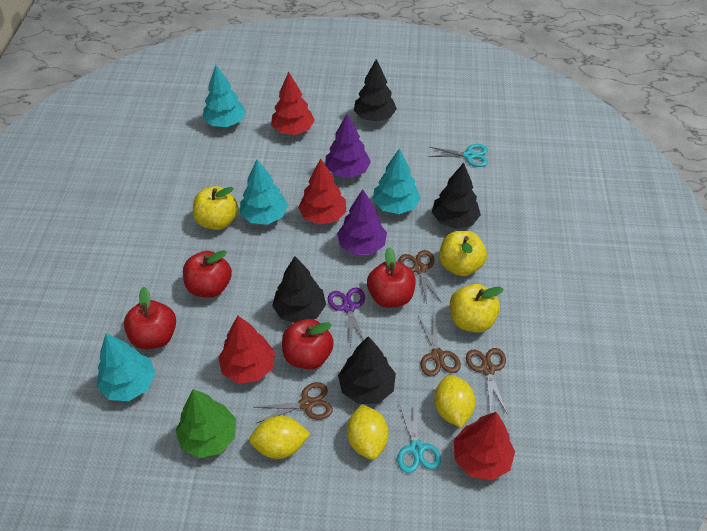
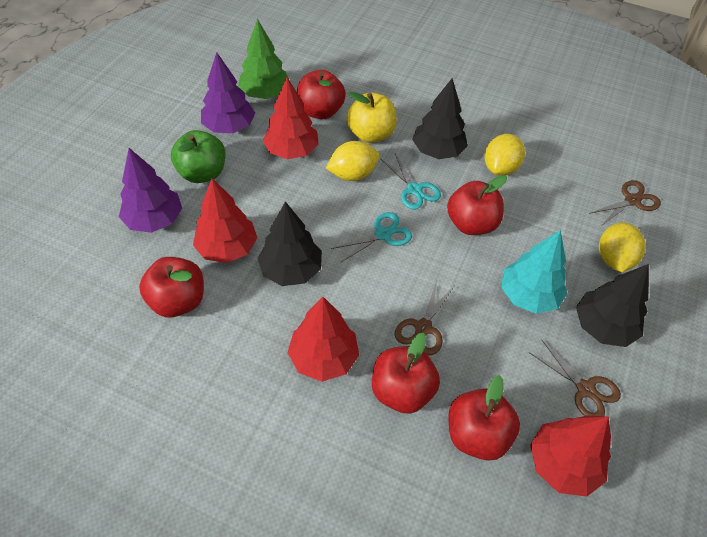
black tree: 4 -> 3
brown scissors: 4 -> 3
green apple: 0 -> 1
purple scissors: 1 -> 0
red apple: 4 -> 5
turquoise tree: 4 -> 1
yellow apple: 3 -> 1

